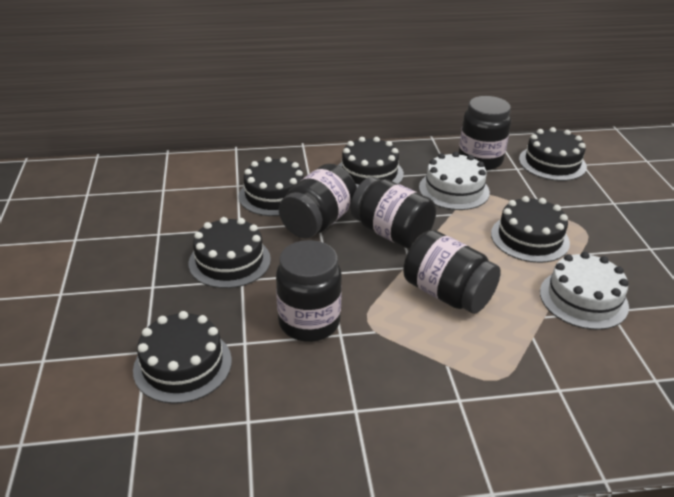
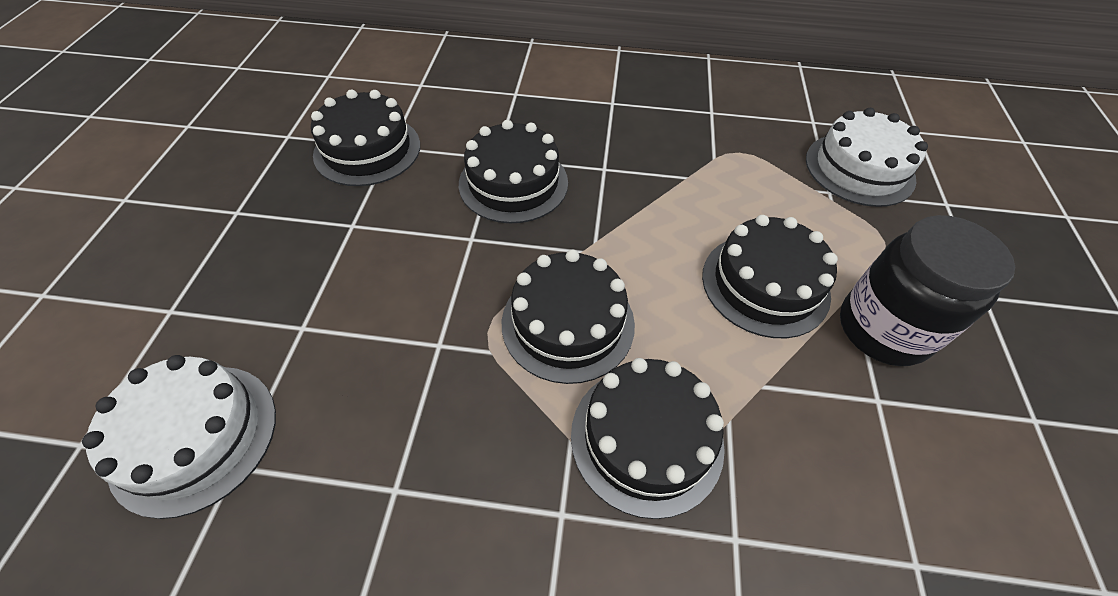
black cake: 6 -> 5
black jar: 5 -> 1

